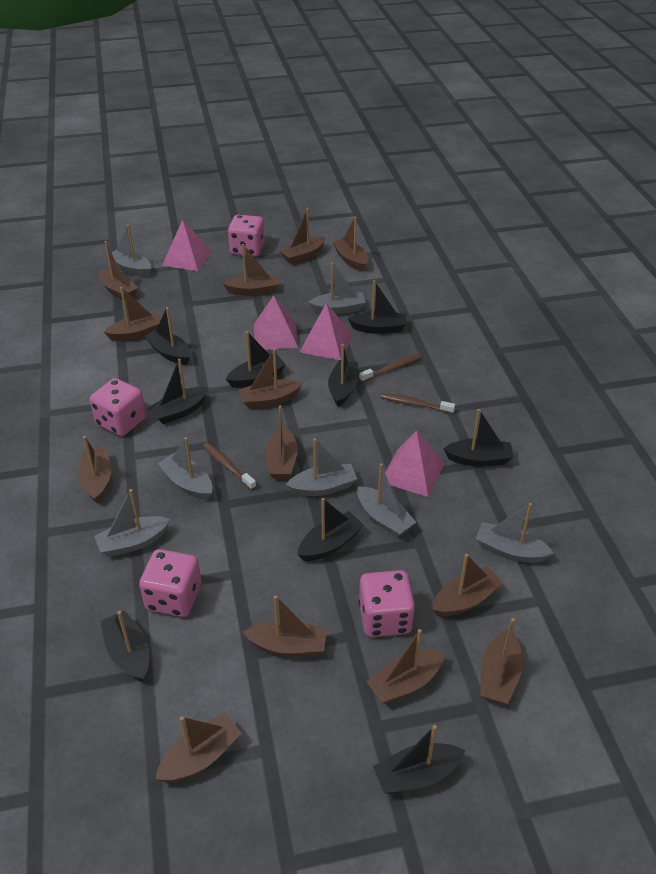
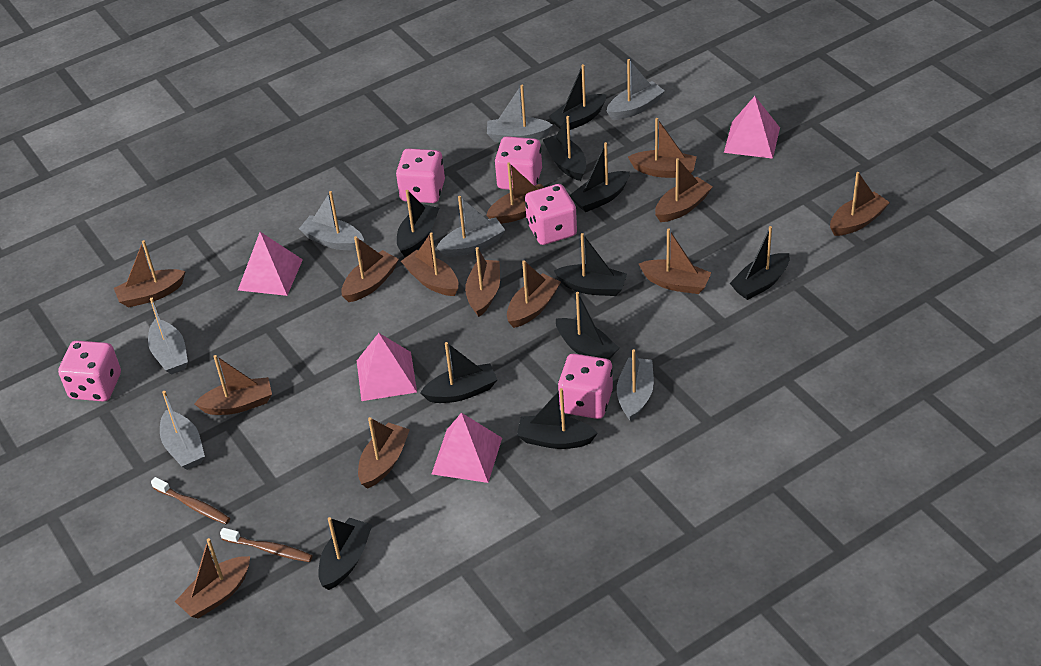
black boat: 9 -> 10
brown toothbrush: 3 -> 2
pink dice: 4 -> 5

